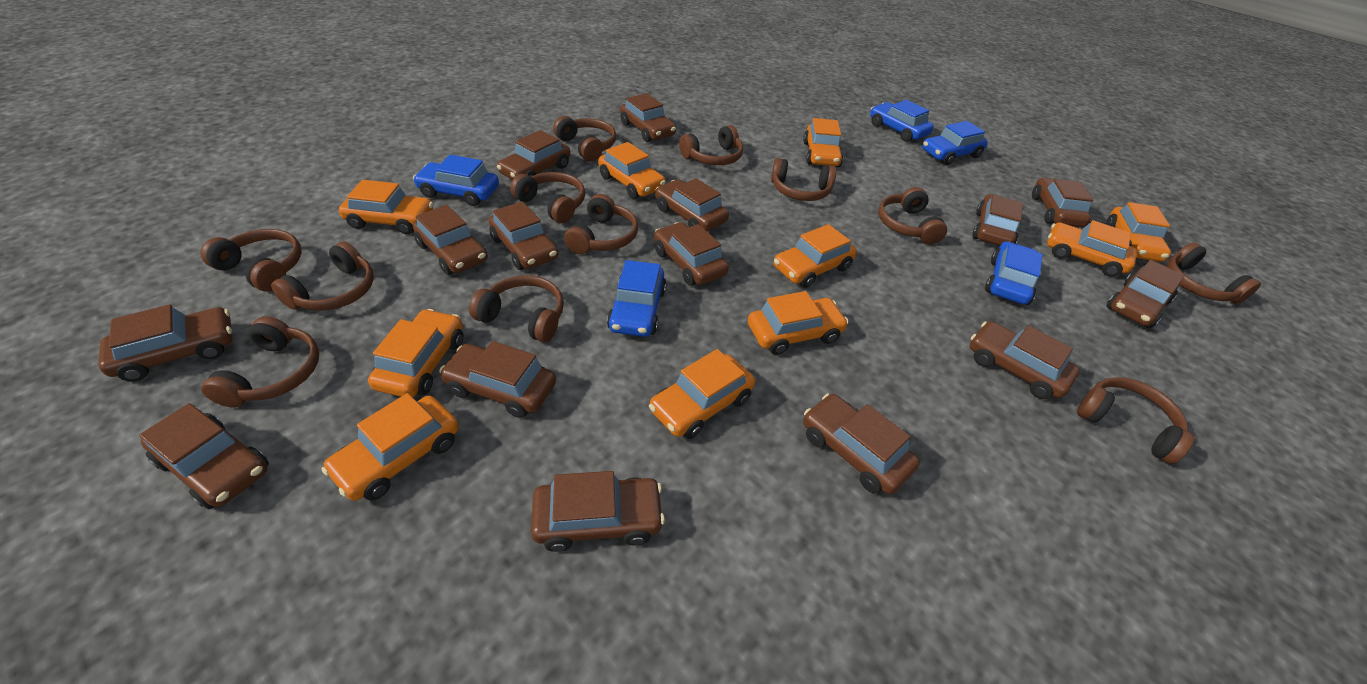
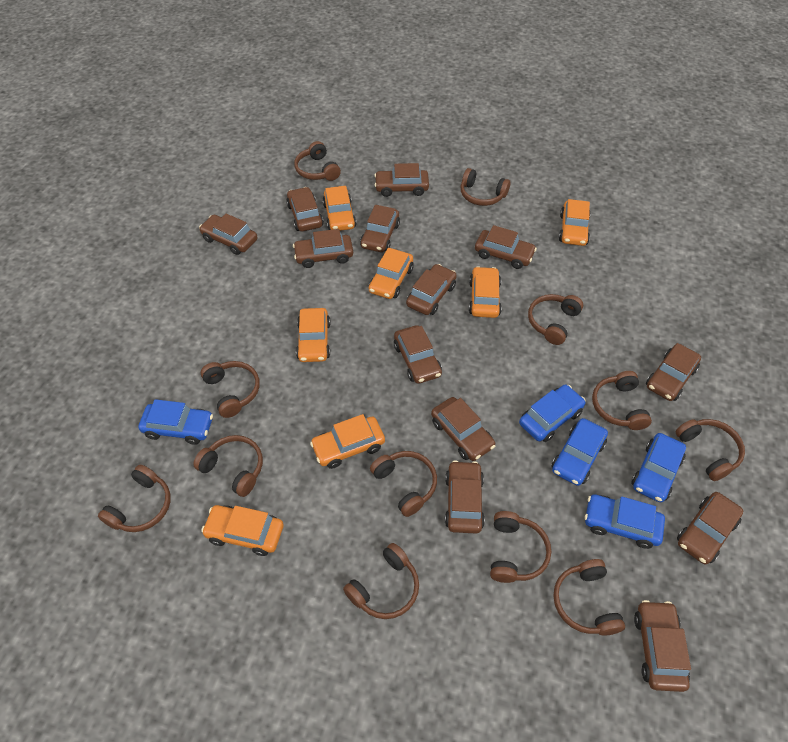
brown car: 15 -> 13
orange car: 10 -> 7

